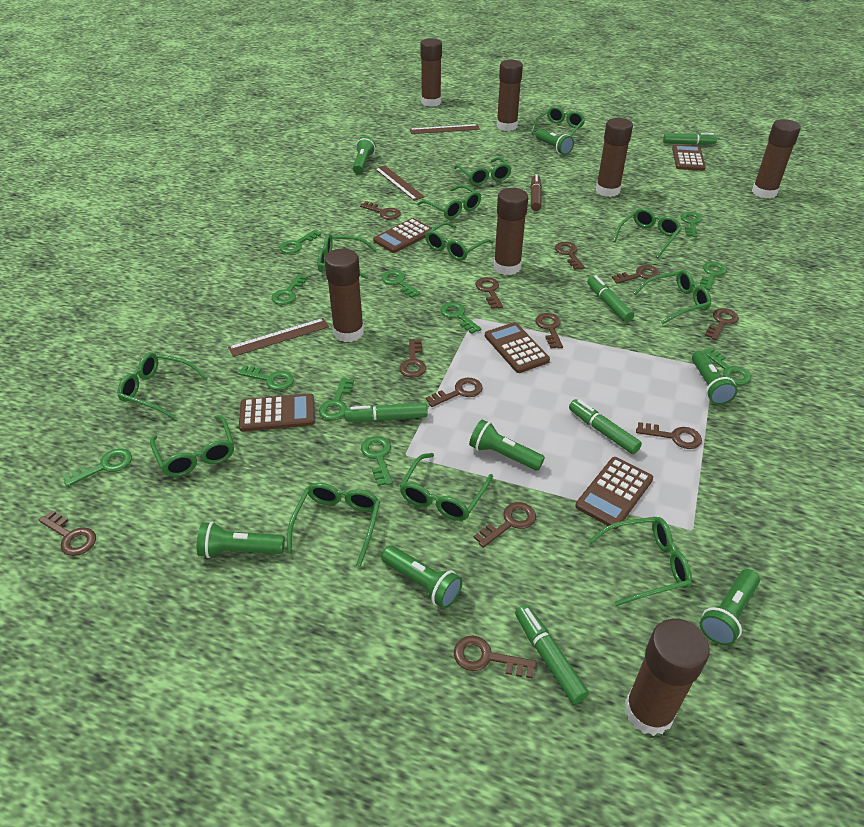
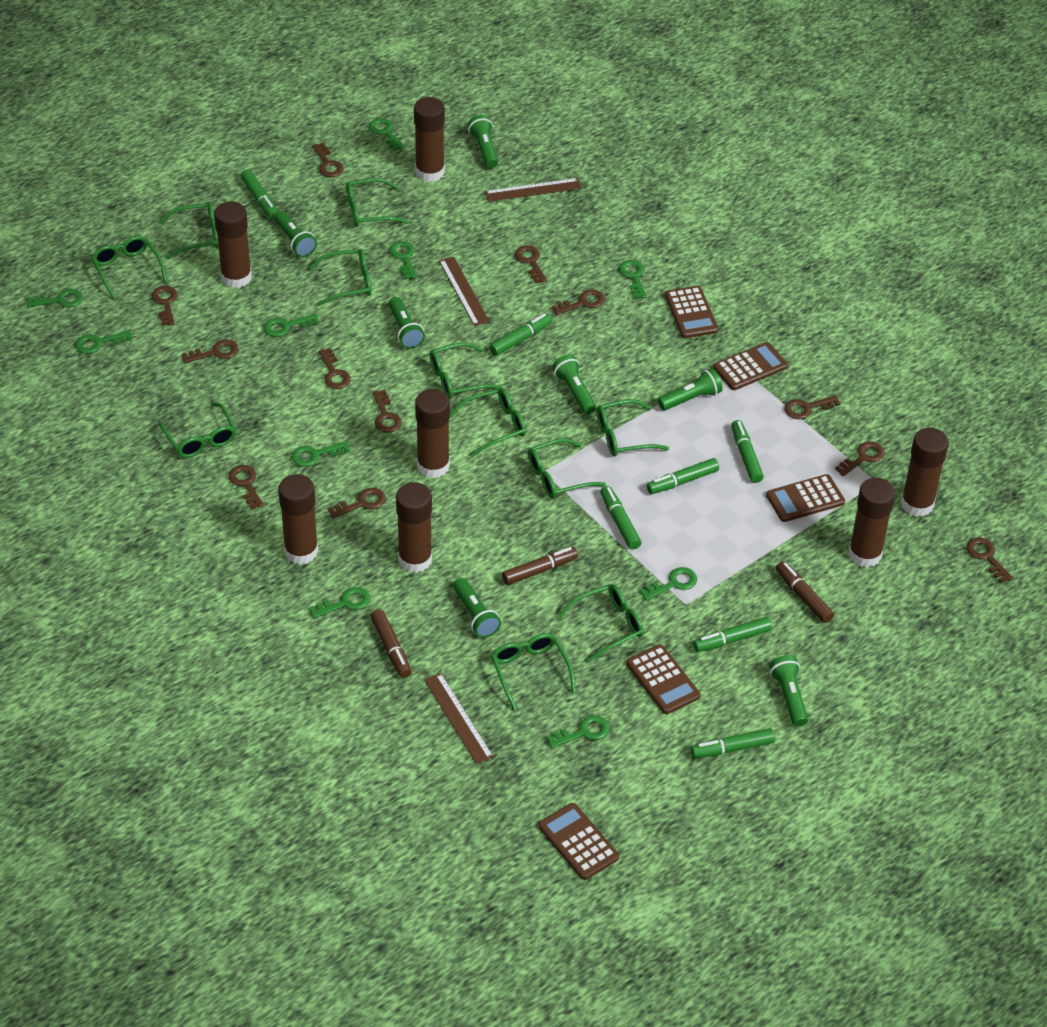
brown marker: 1 -> 3
green glasses: 12 -> 11
green key: 11 -> 10
green marker: 5 -> 7

